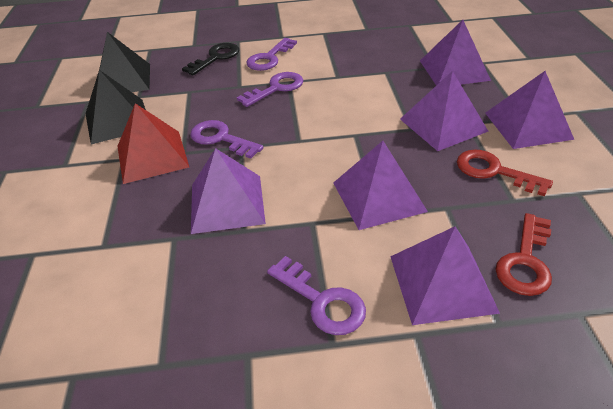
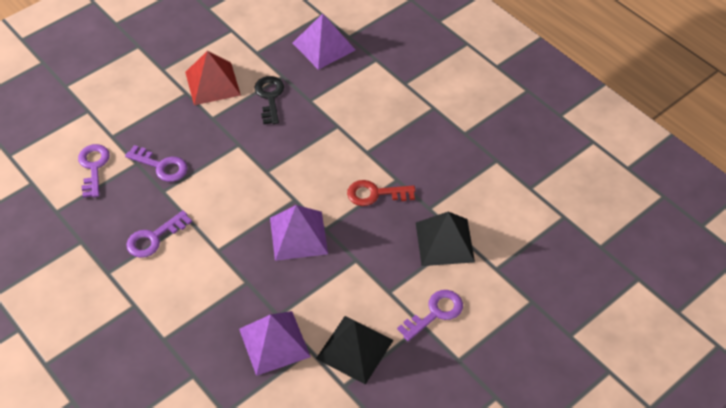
purple pyramid: 6 -> 3
red key: 2 -> 1

